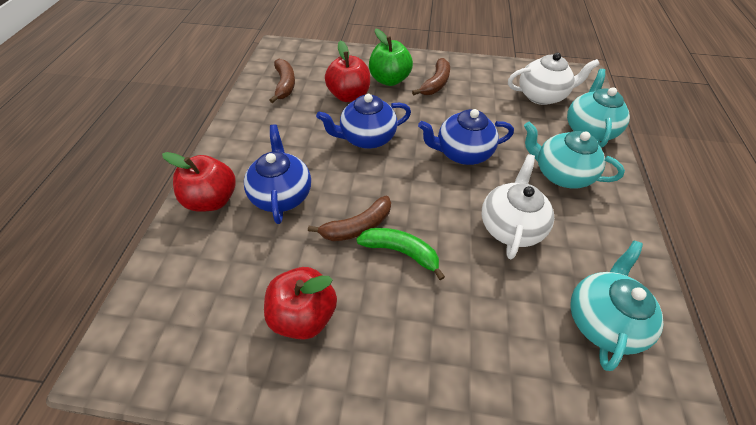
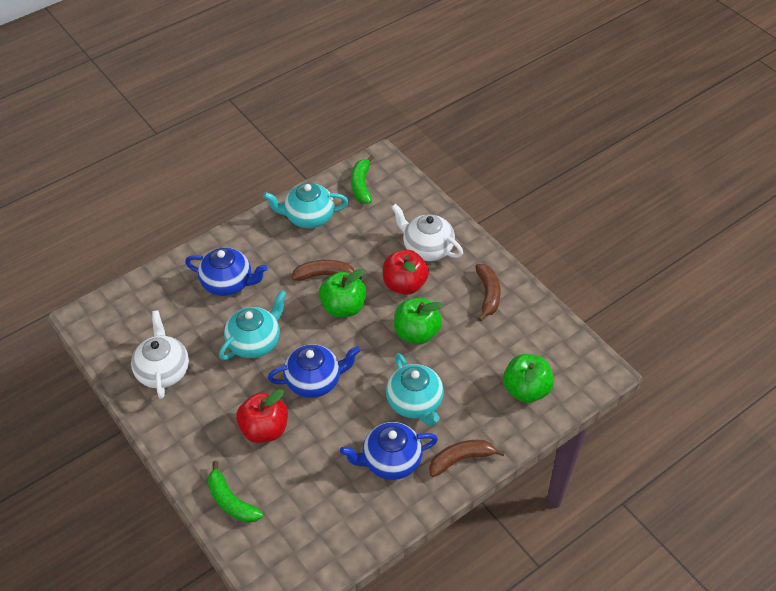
green apple: 1 -> 3
green banana: 1 -> 2
red apple: 3 -> 2

